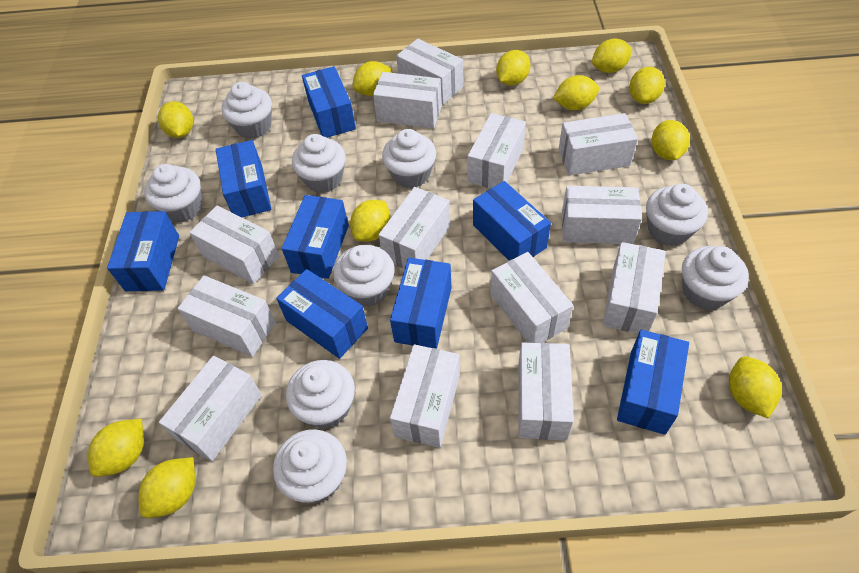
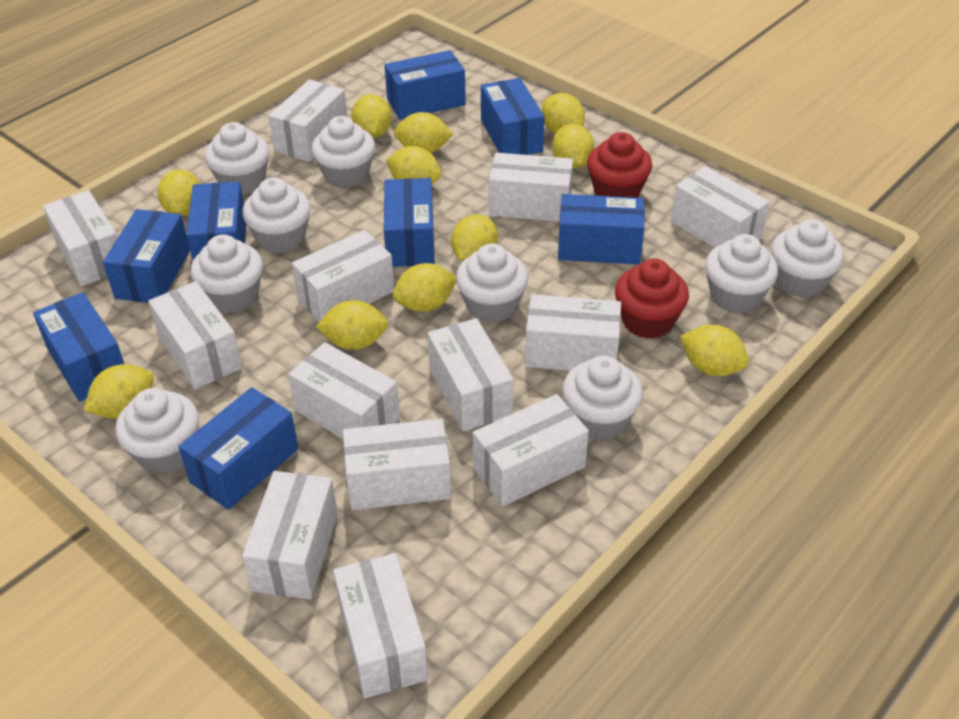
red cupcake: 0 -> 2

